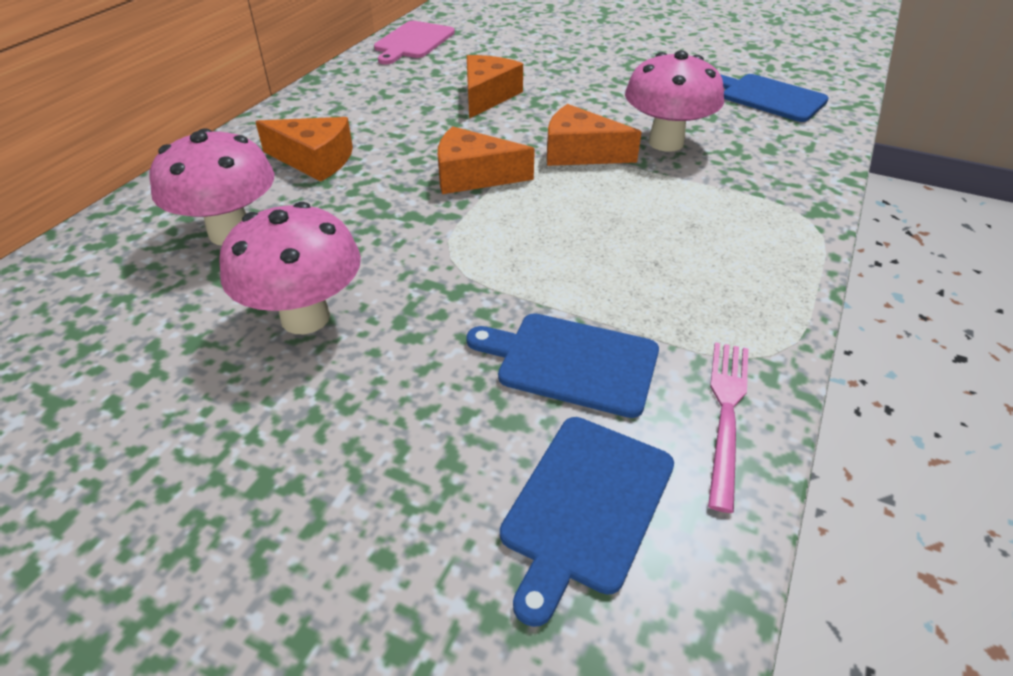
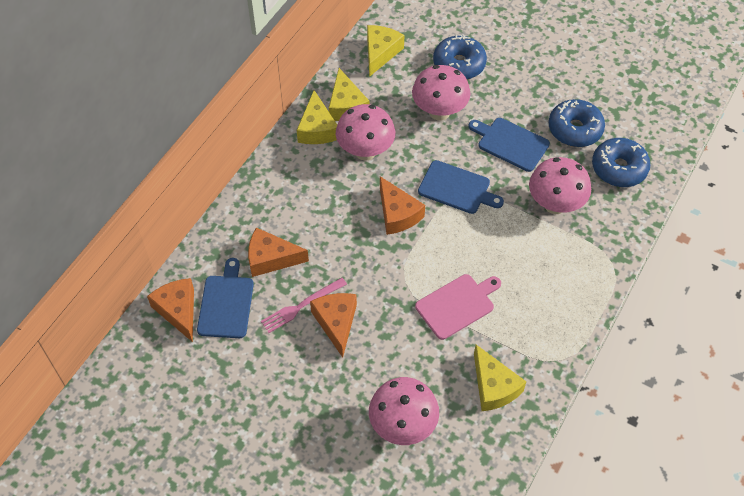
blue donut: 0 -> 3
pink mushroom: 3 -> 4
yellow cheese: 0 -> 4

